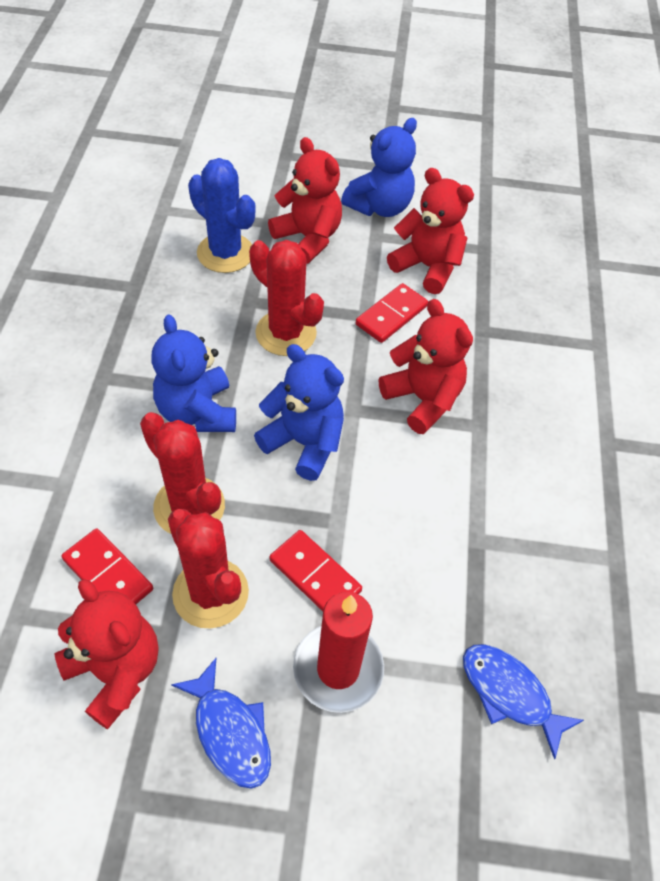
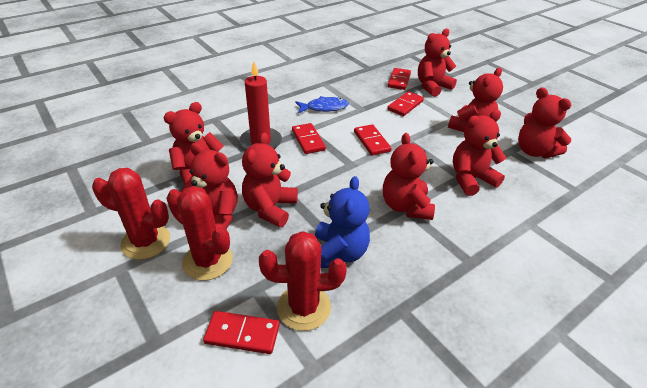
blue cactus: 1 -> 0
blue fish: 2 -> 1
blue teddy bear: 3 -> 1
red domino: 3 -> 5
red teddy bear: 4 -> 8

